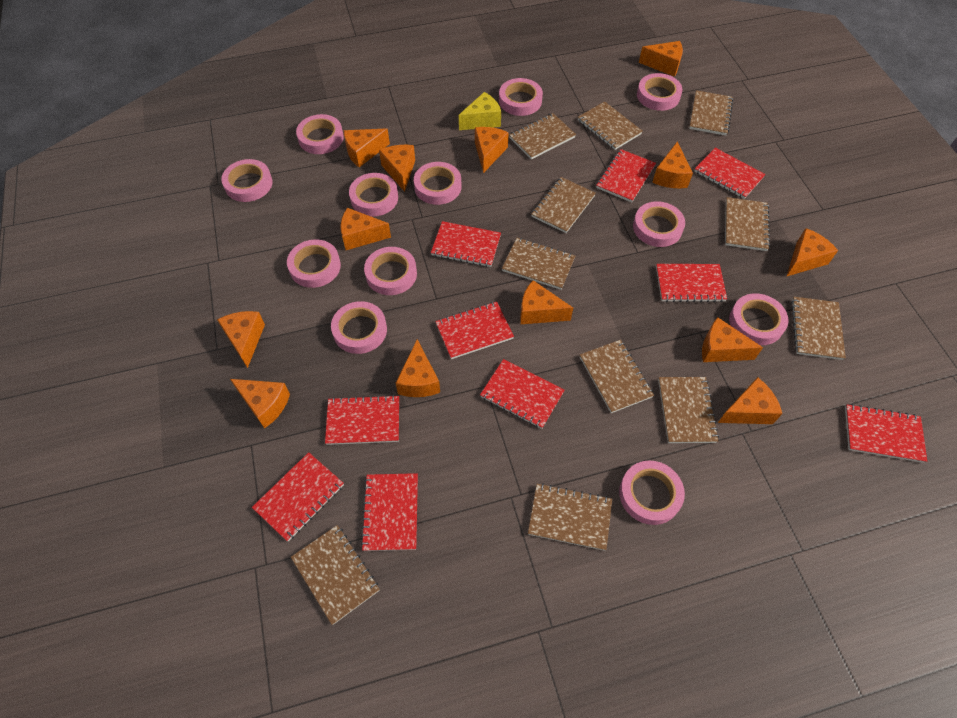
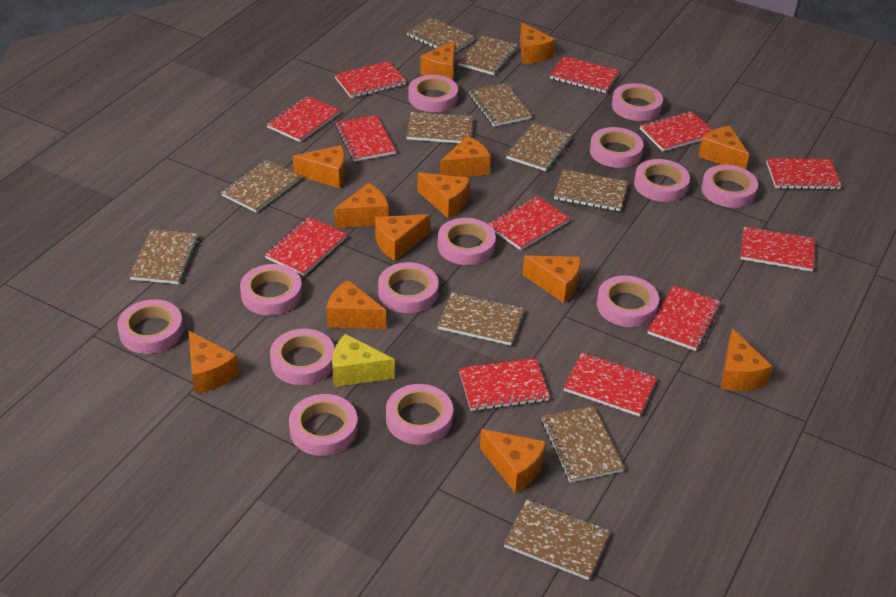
pink tape: 12 -> 13
red notebook: 10 -> 12

